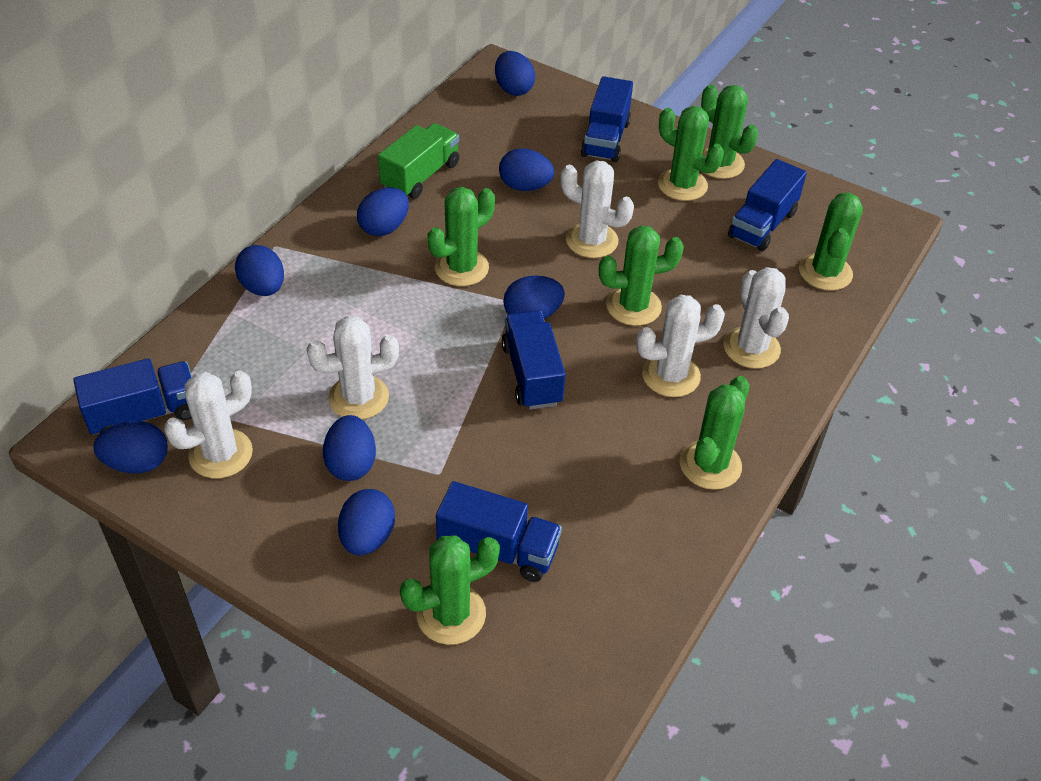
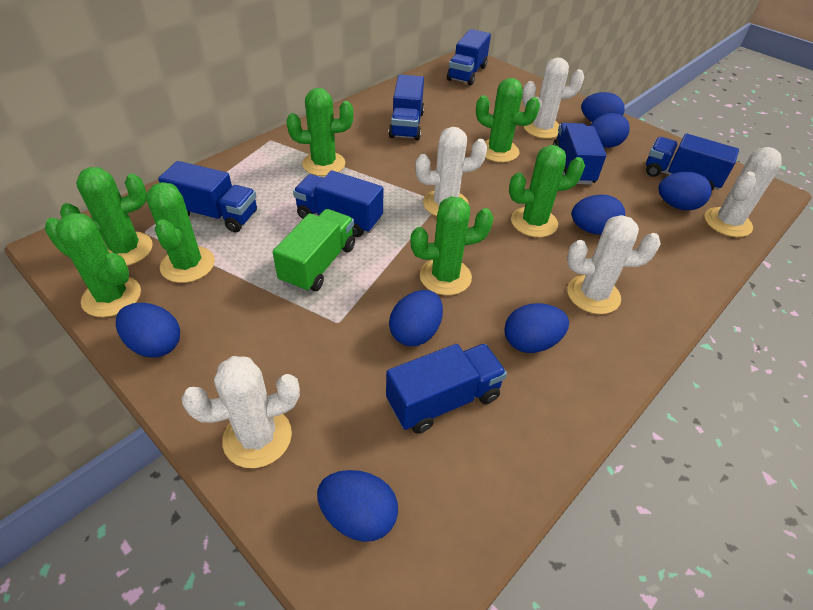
blue truck: 5 -> 7

